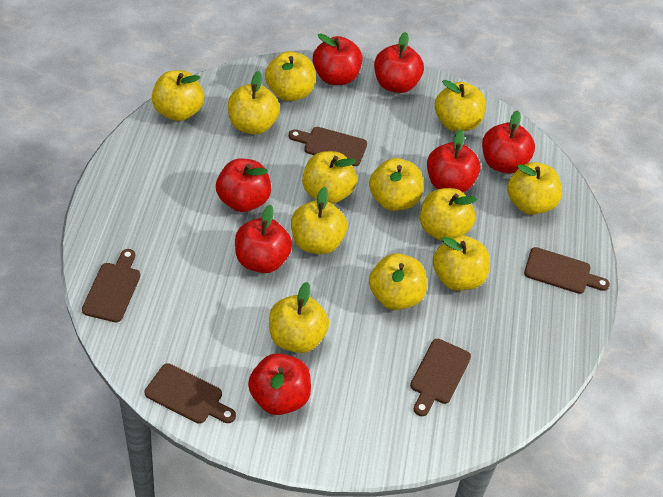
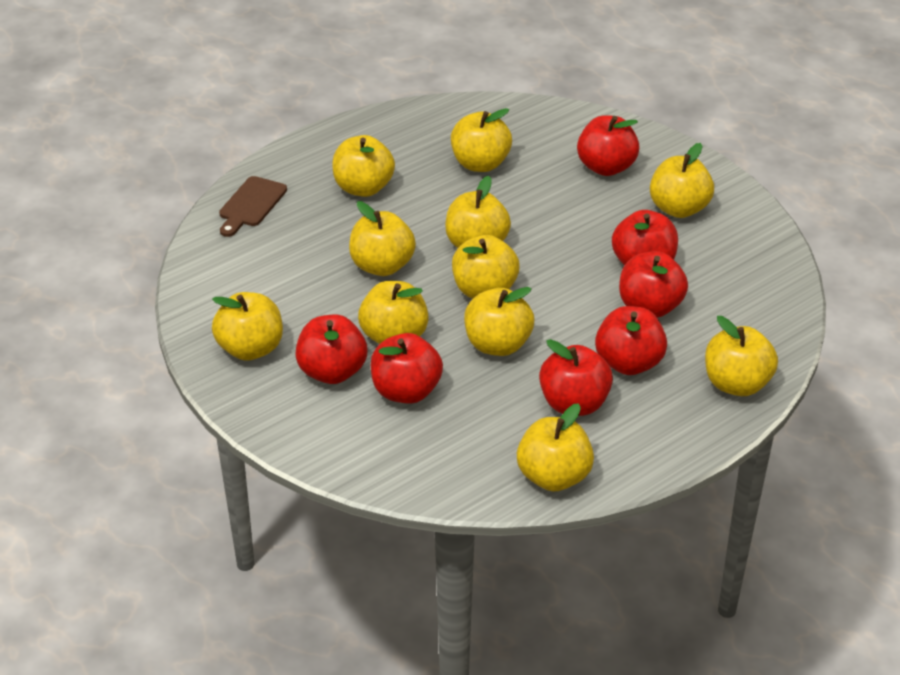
brown cutting board: 5 -> 1
yellow apple: 12 -> 11

